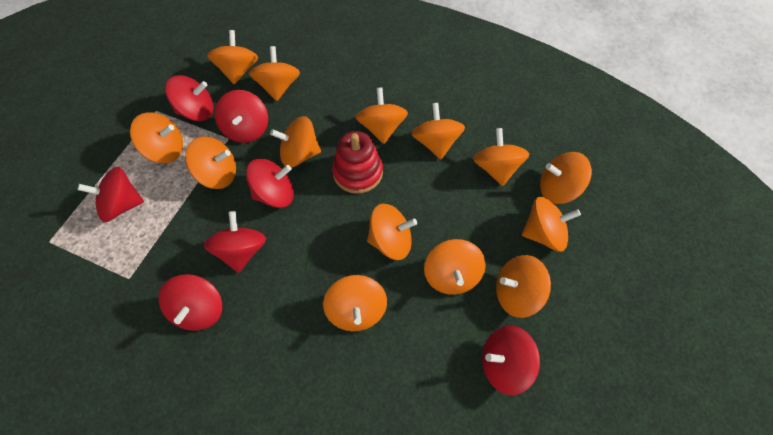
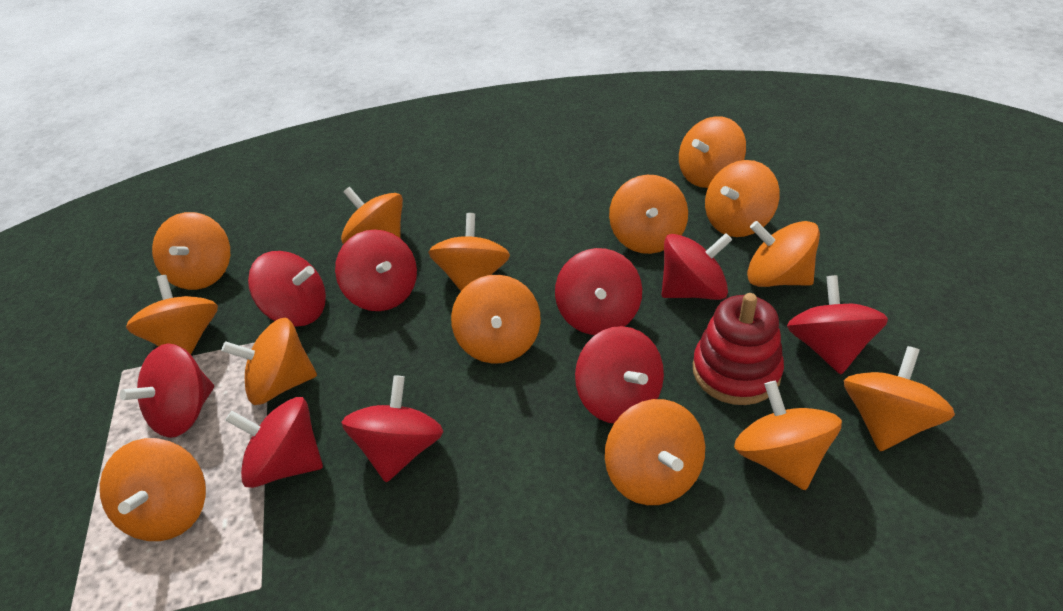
red spinning top: 7 -> 9

